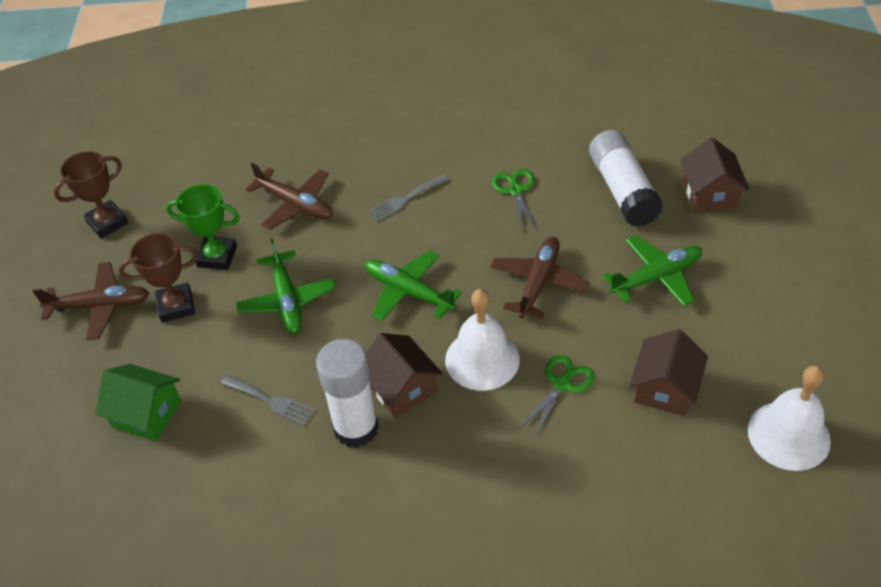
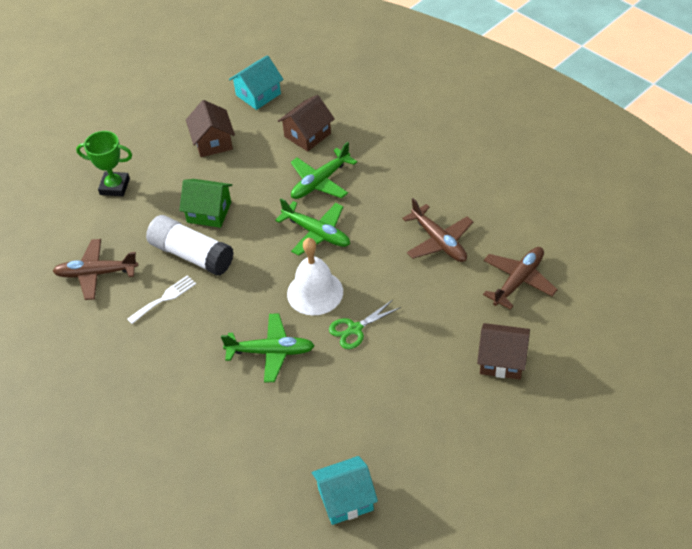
brown trophy: 2 -> 0
green scissors: 2 -> 1
grey fork: 2 -> 0
turquoise house: 0 -> 2
white bell: 2 -> 1
white fork: 0 -> 1
white glue stick: 2 -> 1

